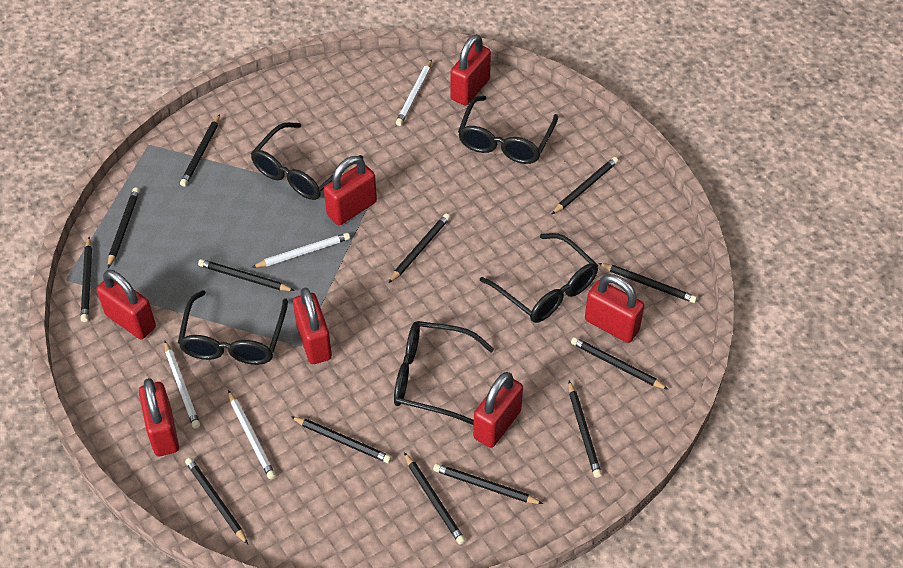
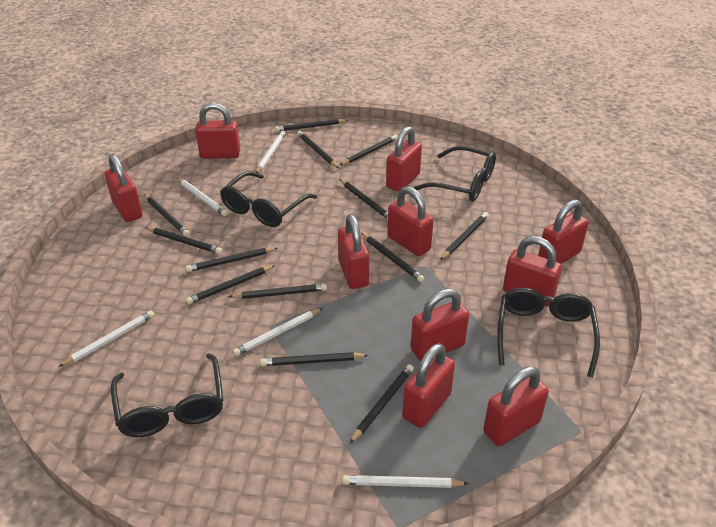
black glasses: 5 -> 4
red padlock: 7 -> 10
white pencil: 4 -> 5

